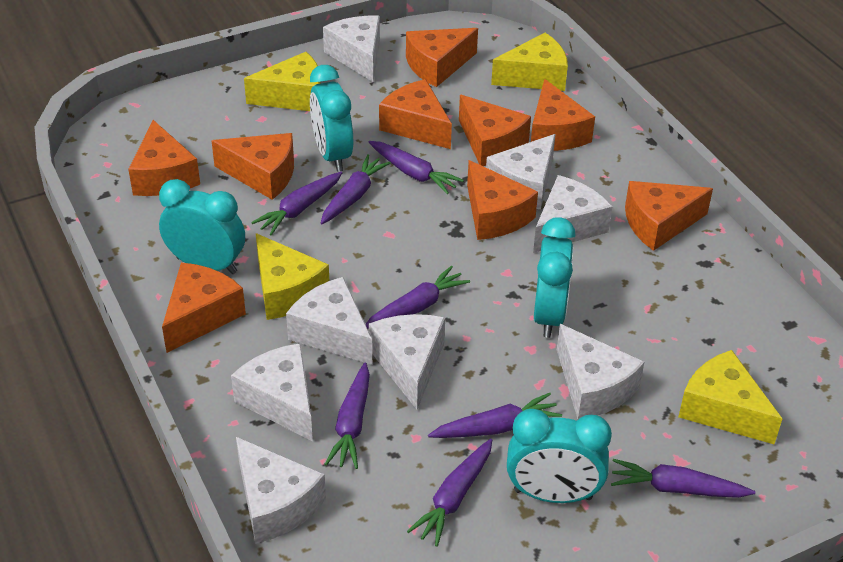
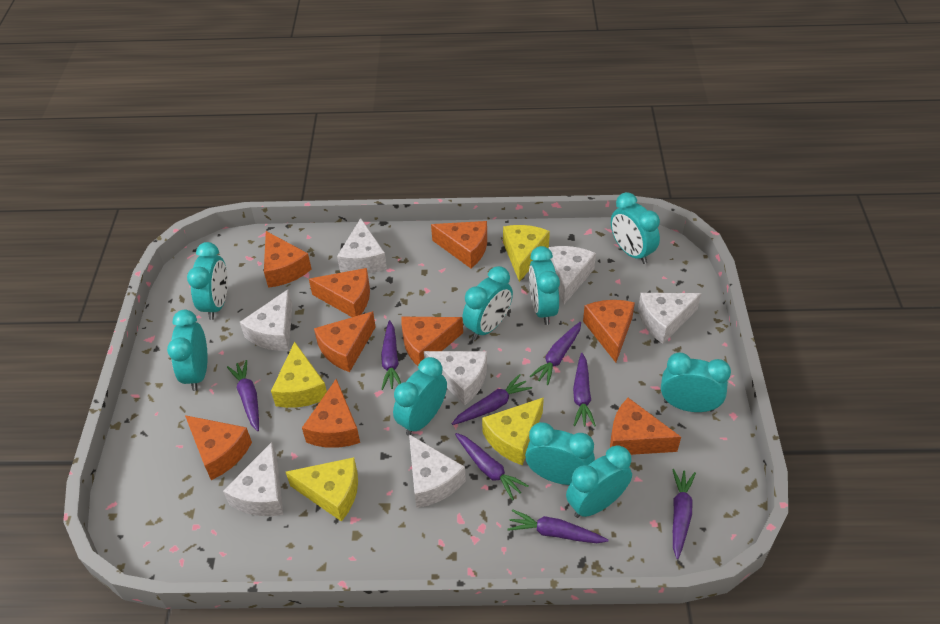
turquoise clock: 4 -> 9
white cheese: 8 -> 7

